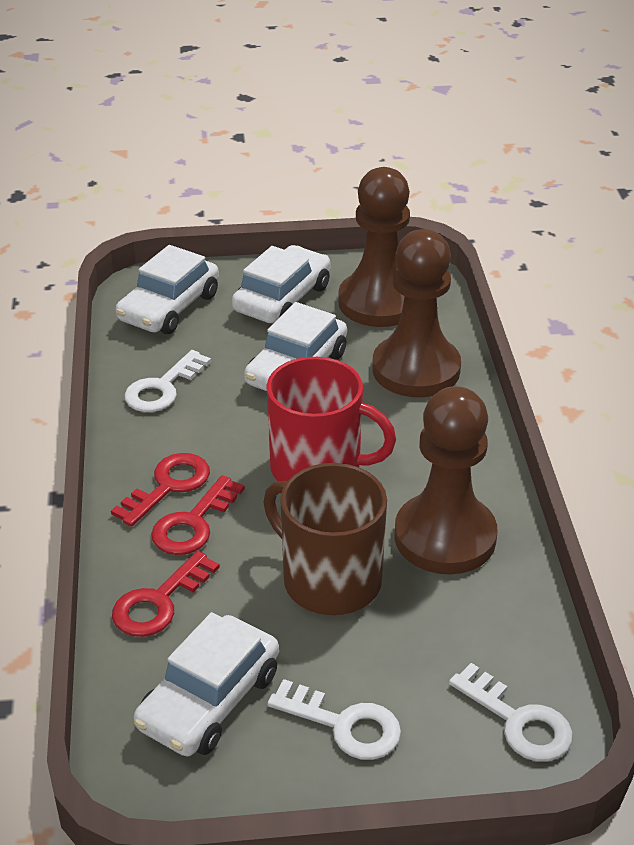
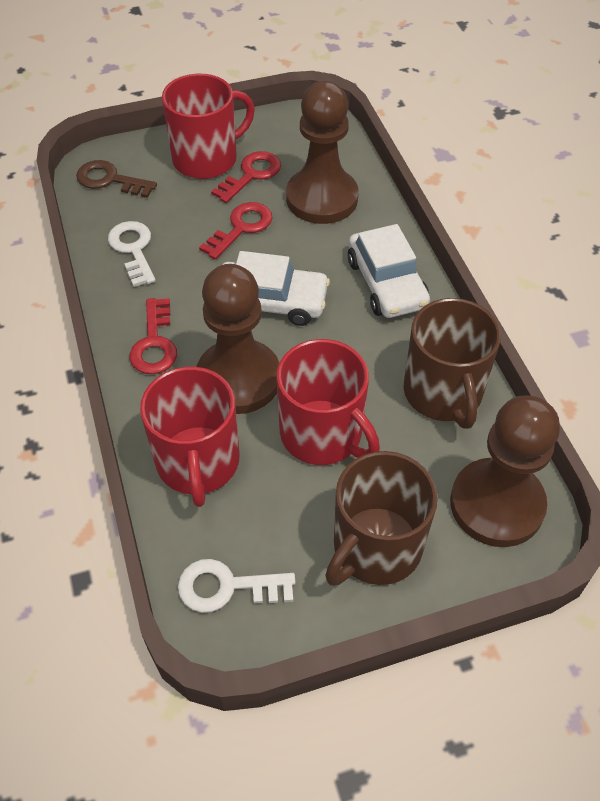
brown key: 0 -> 1
brown mug: 1 -> 2
red mug: 1 -> 3
white car: 4 -> 2
white key: 3 -> 2

